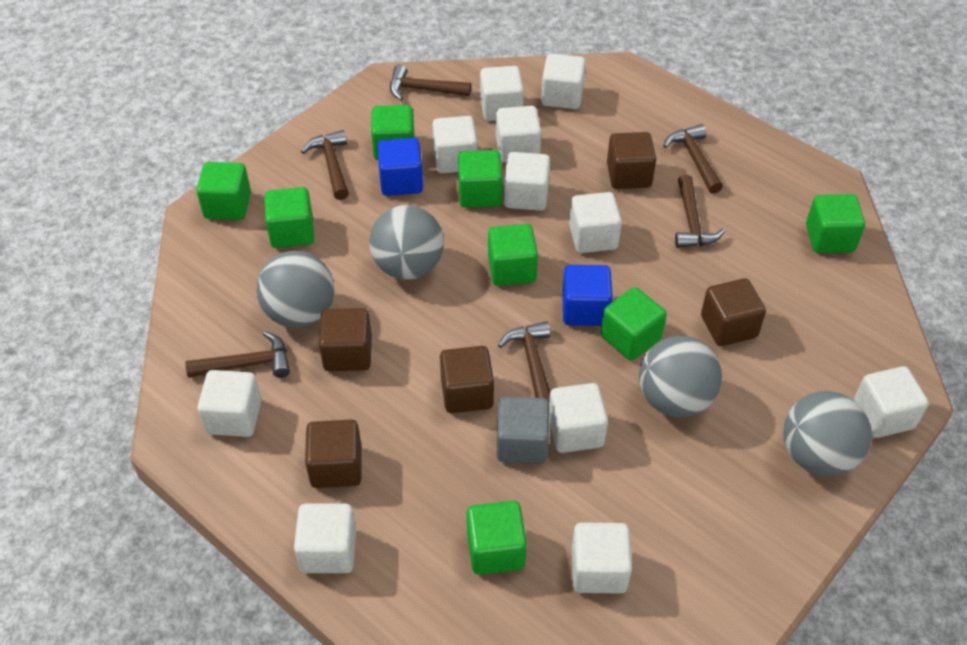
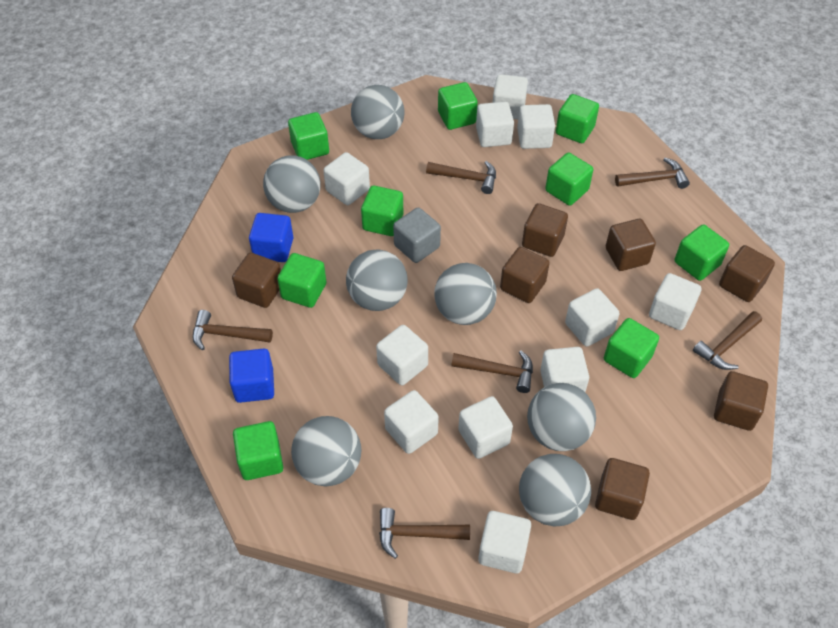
brown cube: 5 -> 7
green cube: 8 -> 9
grey ball: 4 -> 7

